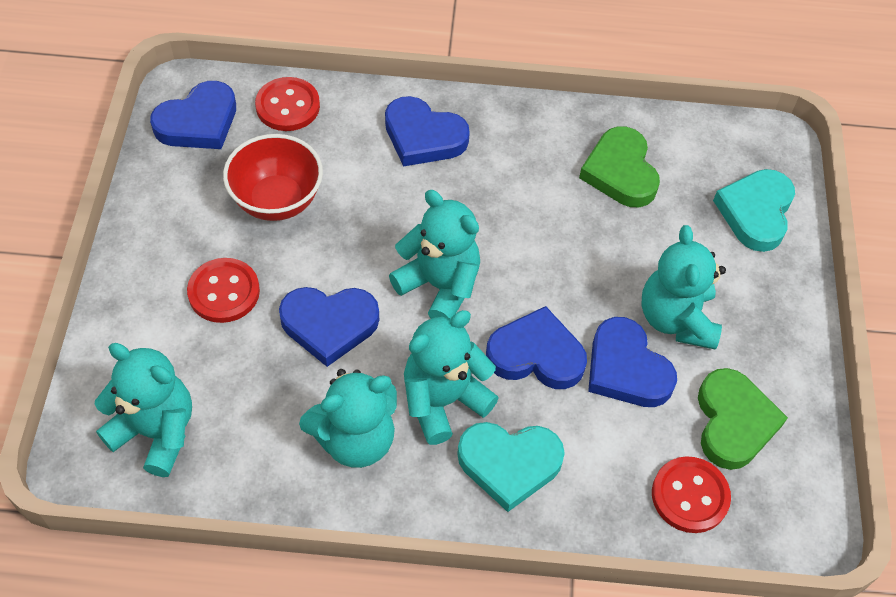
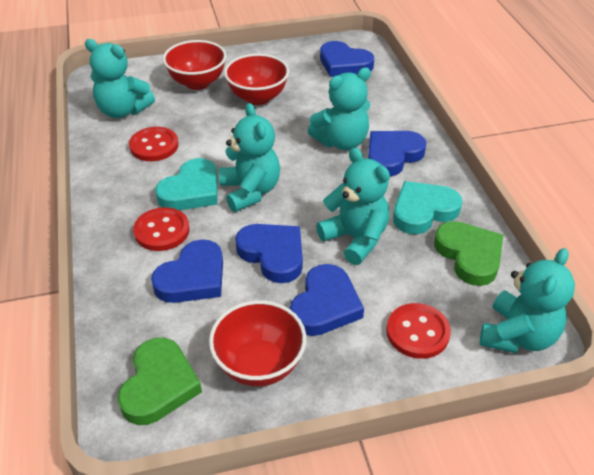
red bowl: 1 -> 3

